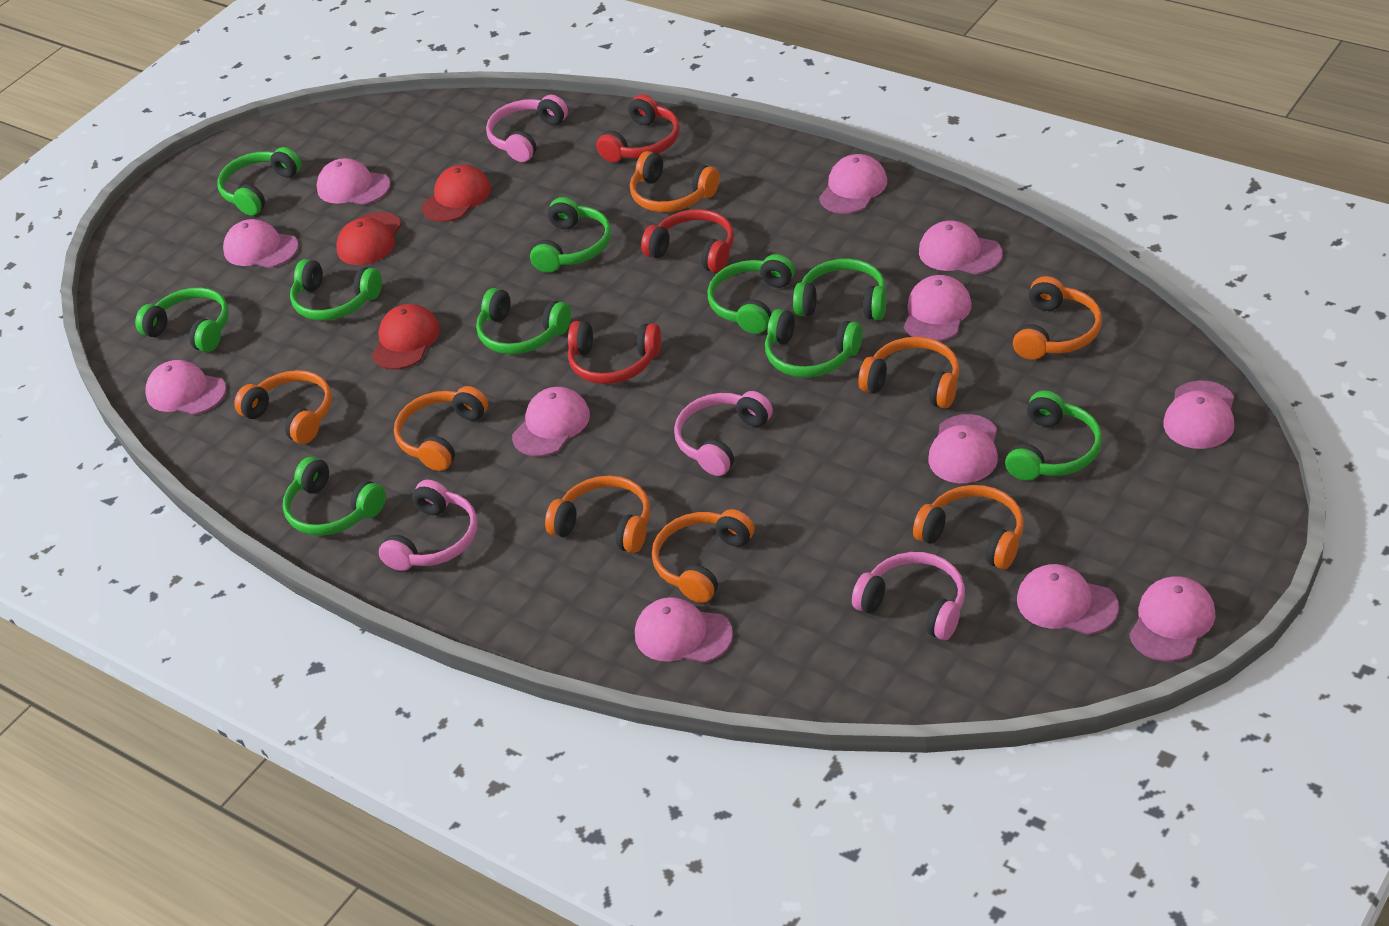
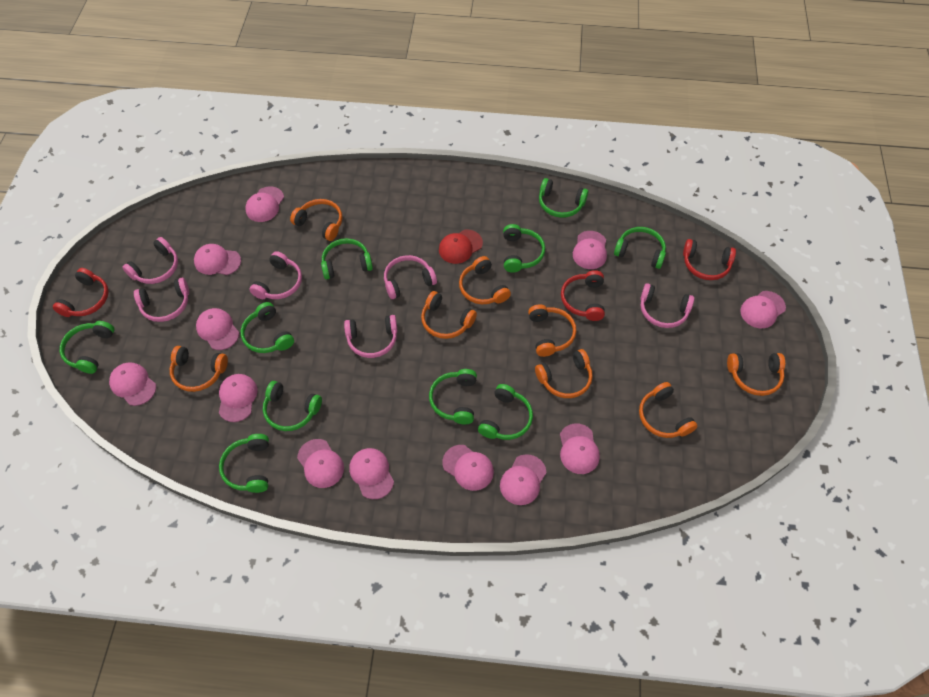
pink headphones: 4 -> 6
red cap: 3 -> 1

